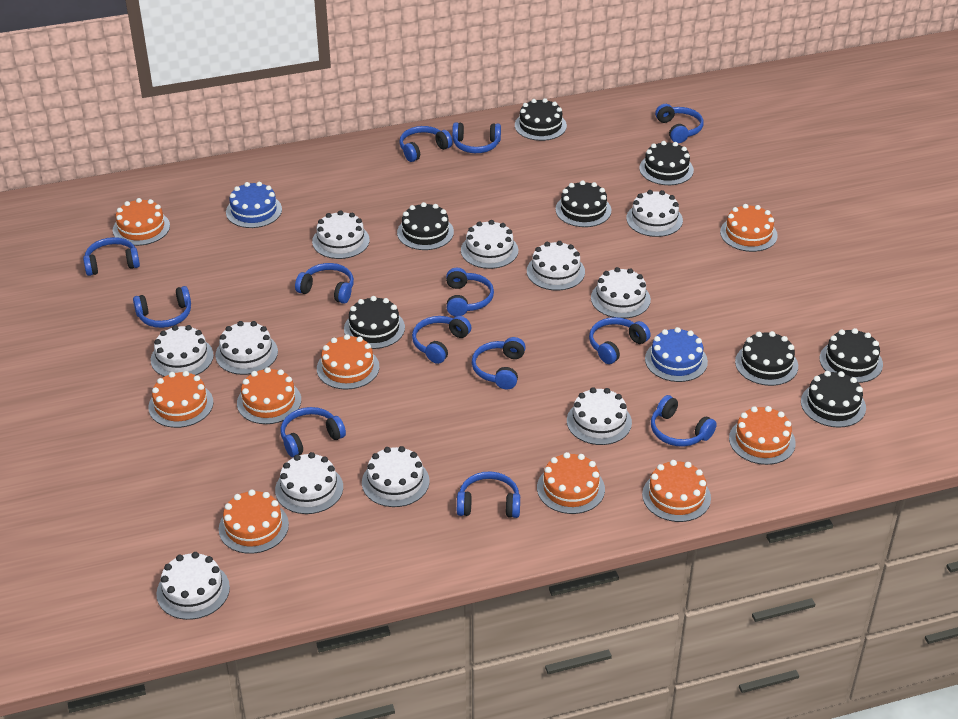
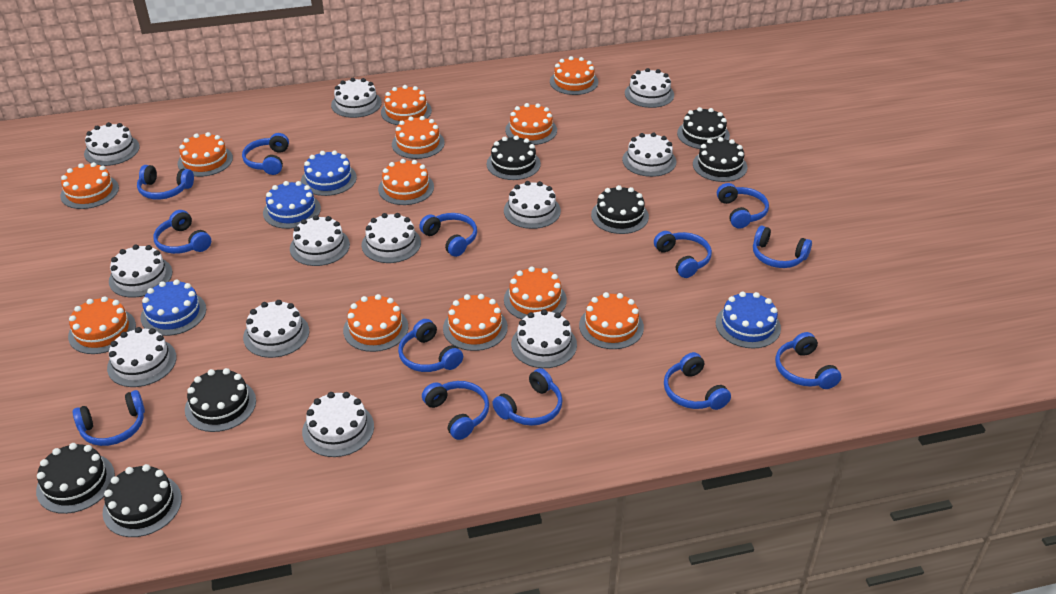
black cake: 8 -> 7
blue cake: 2 -> 4
orange cake: 9 -> 12
white cake: 11 -> 12

